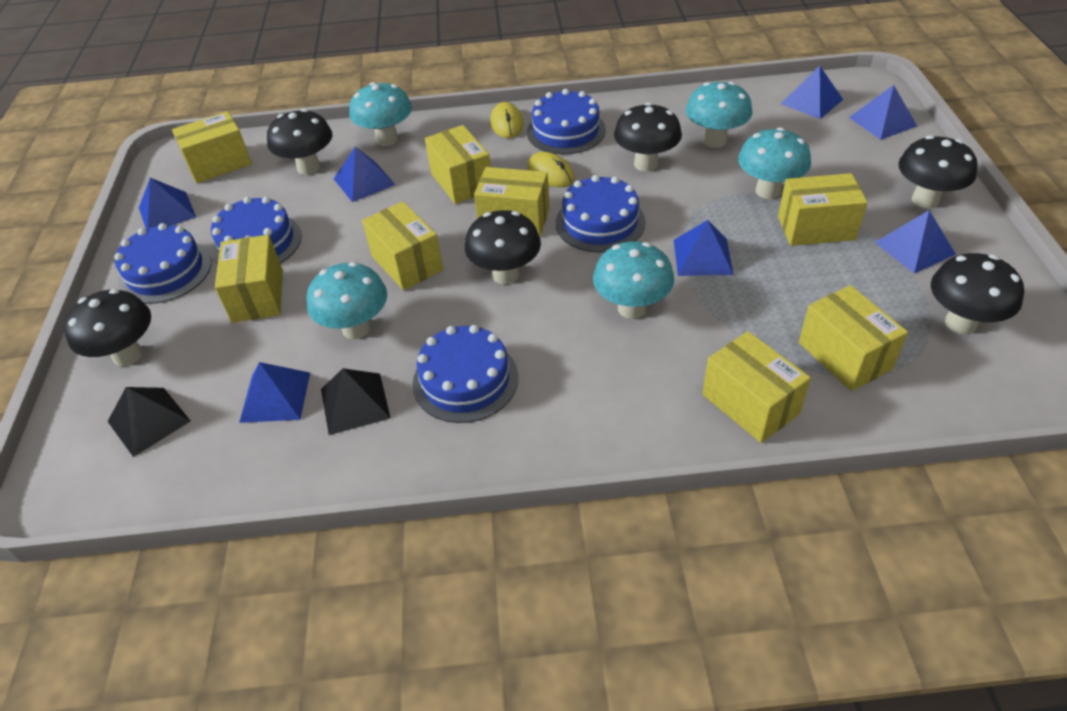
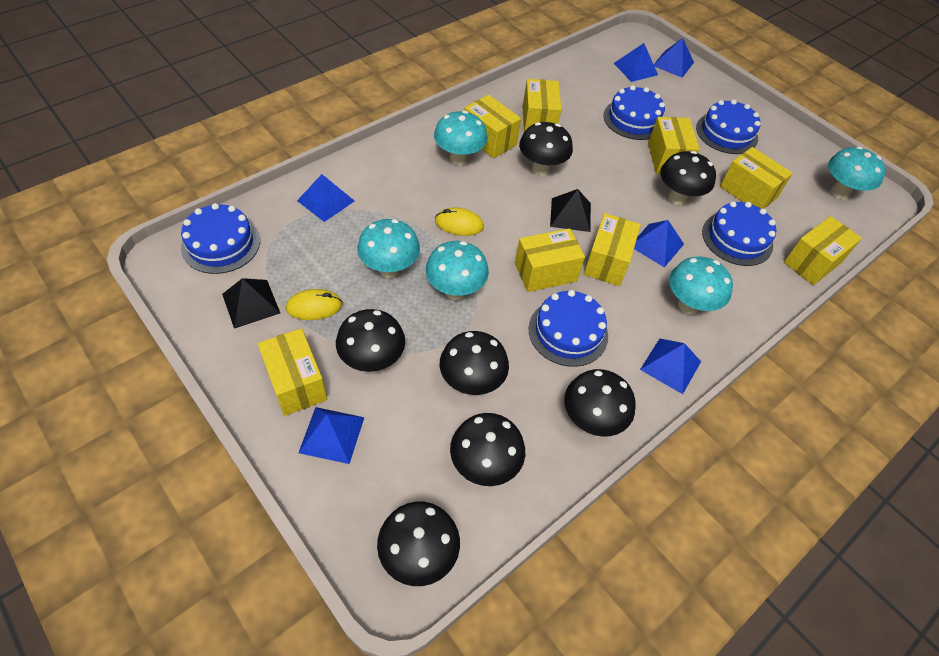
black mushroom: 6 -> 7
blue pyramid: 7 -> 6

